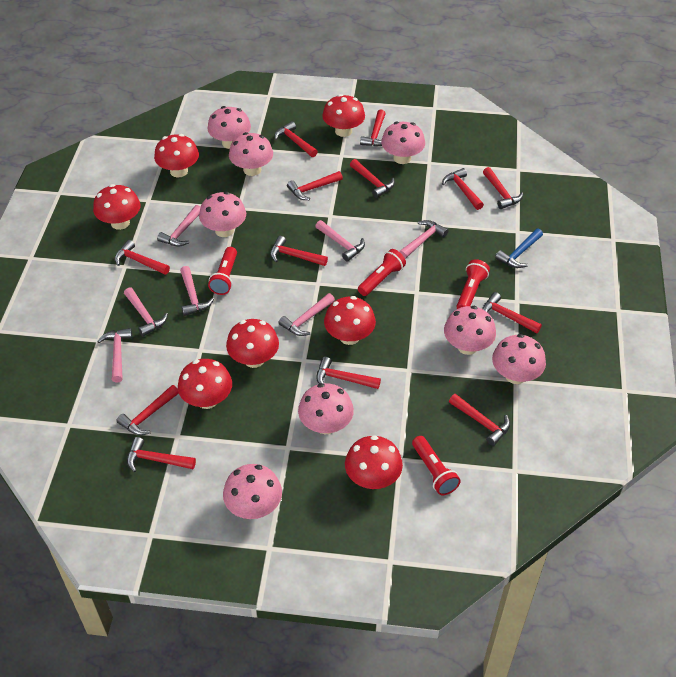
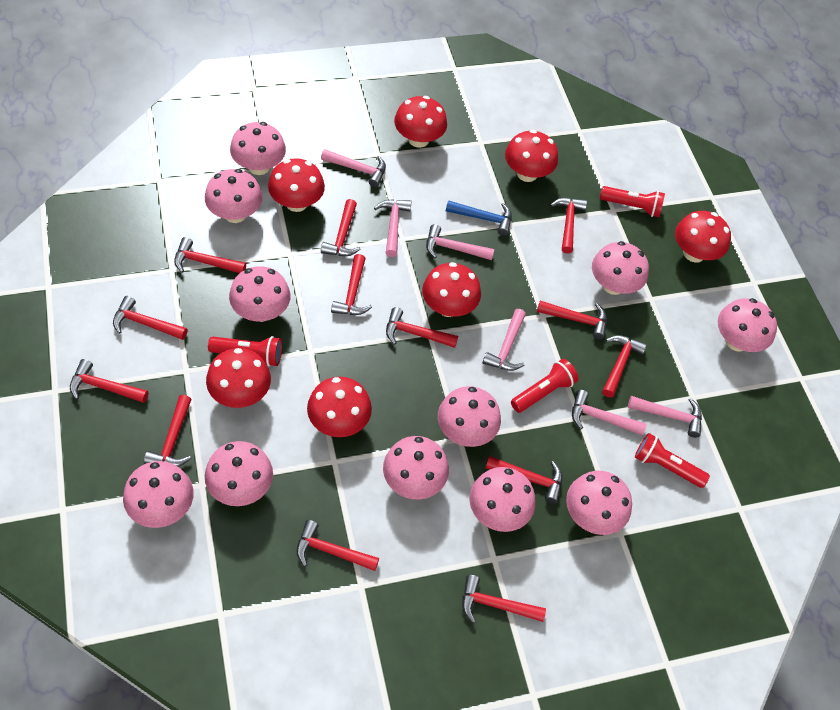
pink hammer: 7 -> 6
pink mushroom: 8 -> 11

